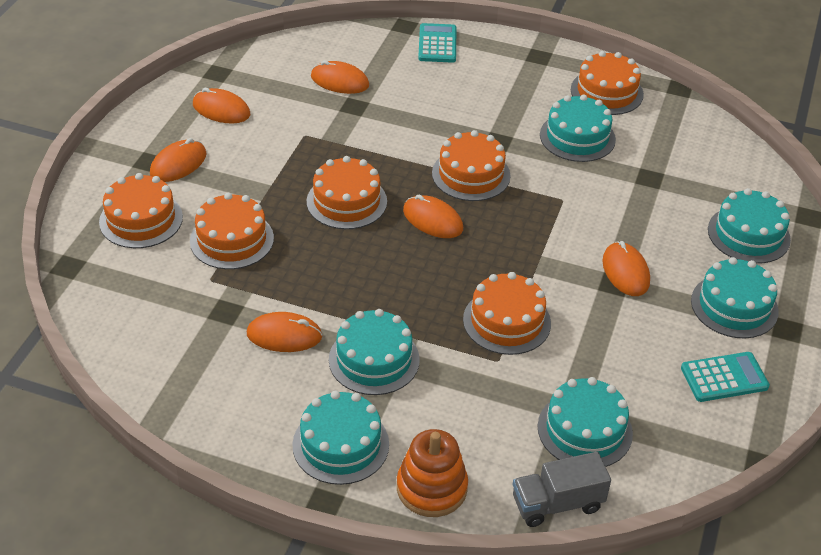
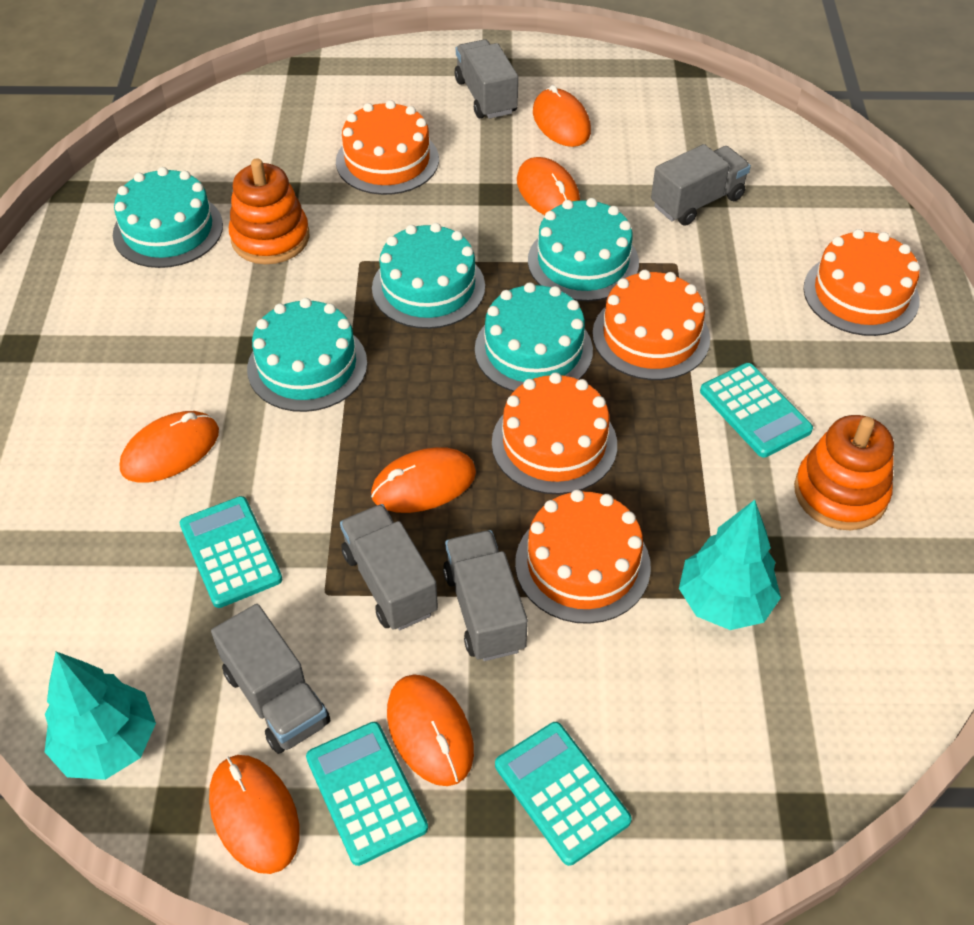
grey truck: 1 -> 5
orange cake: 6 -> 5
orange stacking toy: 1 -> 2
turquoise cake: 6 -> 5
turquoise calculator: 2 -> 4
turquoise tree: 0 -> 2

